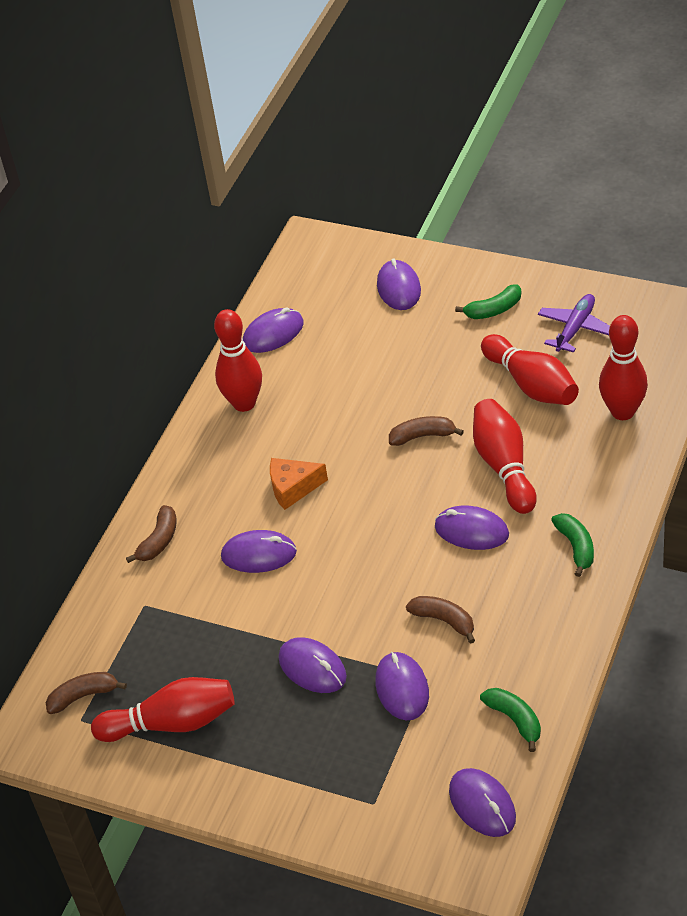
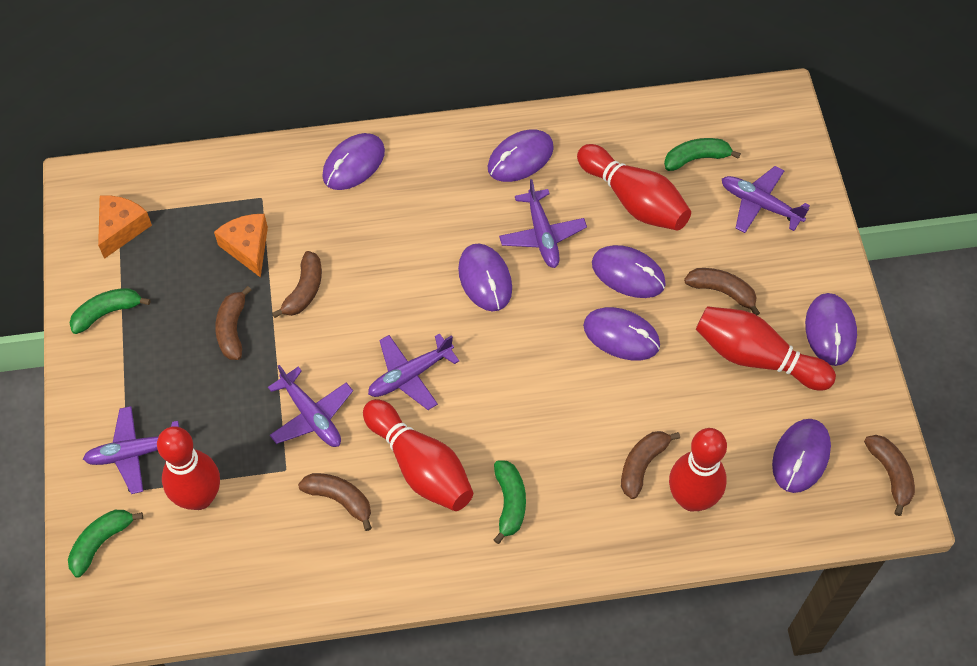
brown banana: 4 -> 6
green banana: 3 -> 4
orange cheese: 1 -> 2
purple plane: 1 -> 5

